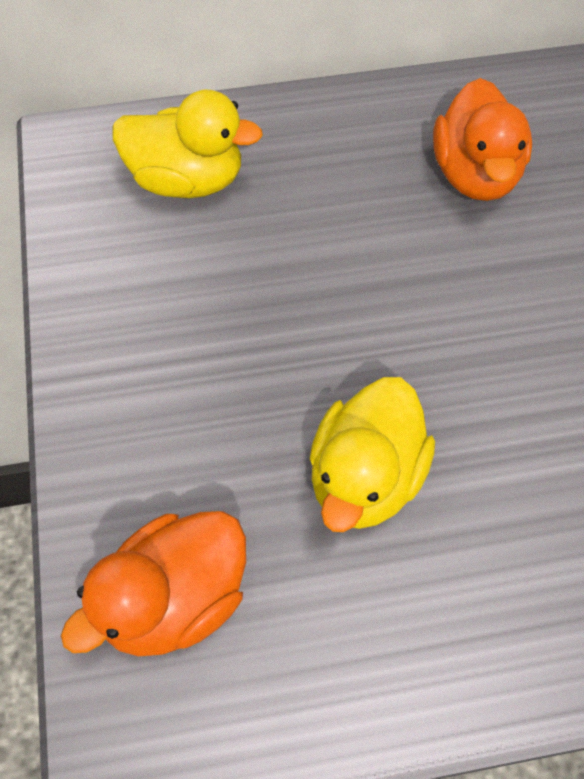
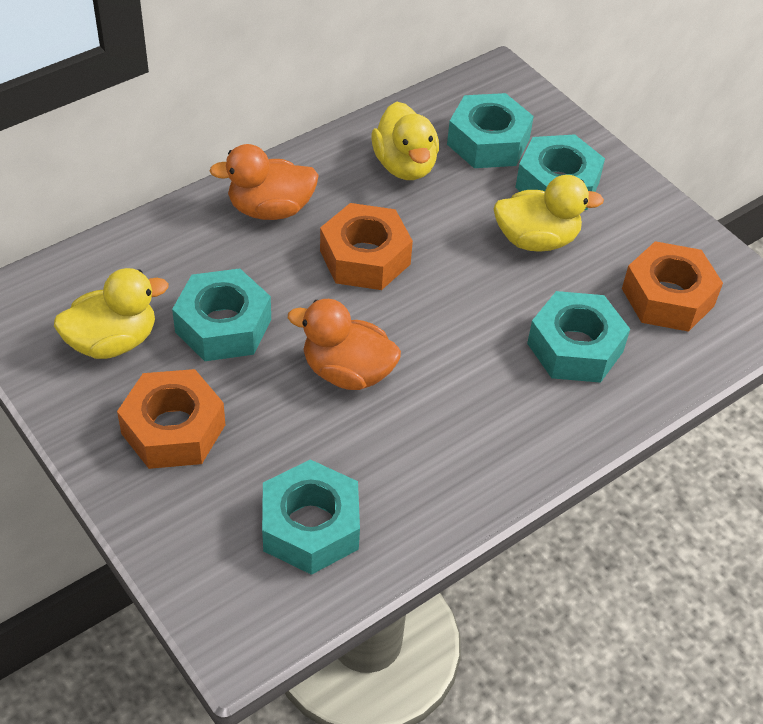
orange nut: 0 -> 3
turquoise nut: 0 -> 5
yellow duck: 2 -> 3

